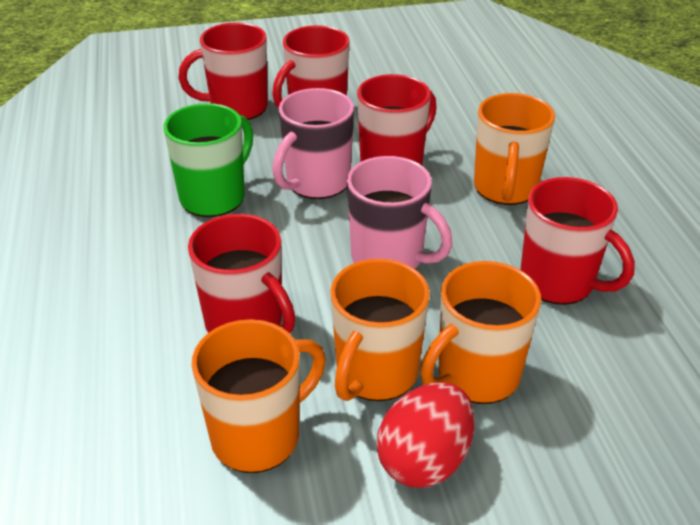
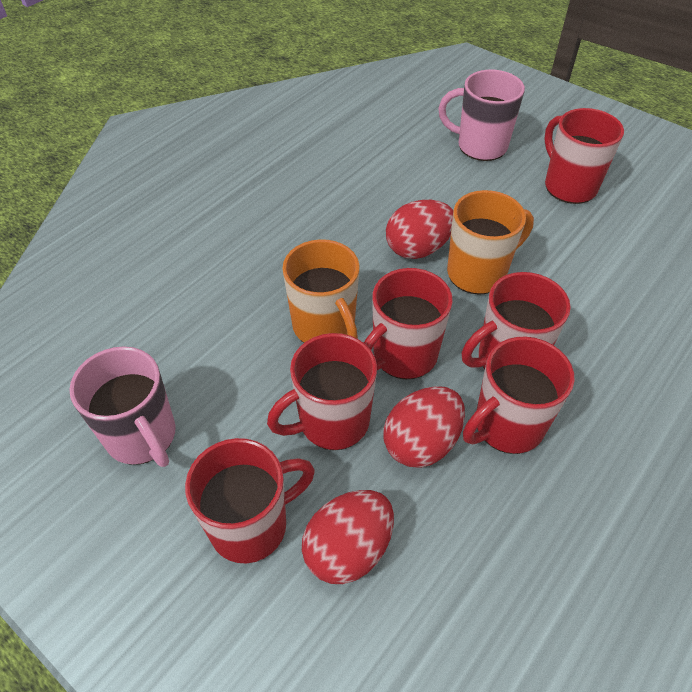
green mug: 1 -> 0
orange mug: 4 -> 2
red egg: 1 -> 3
red mug: 5 -> 6

